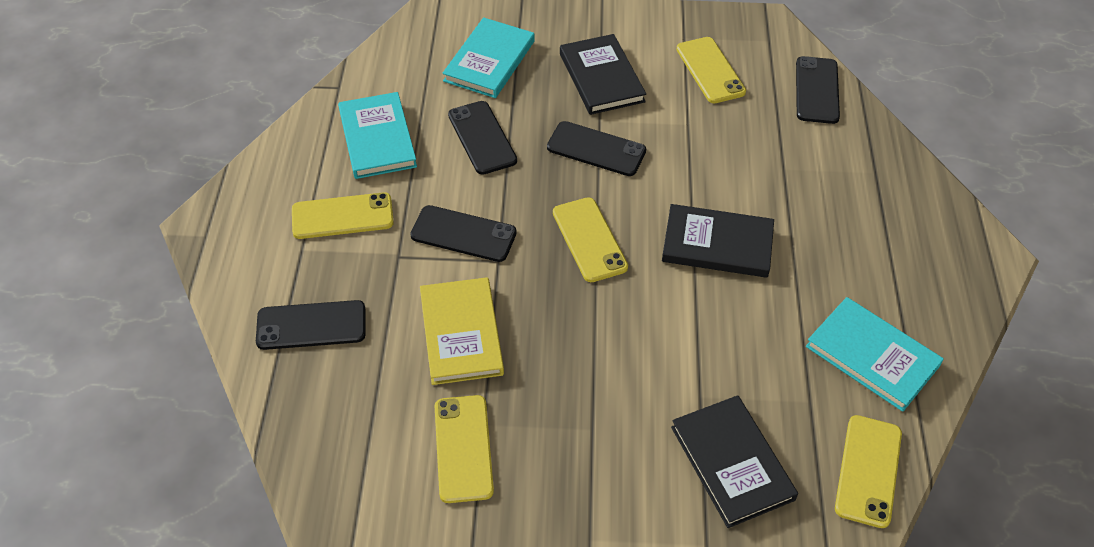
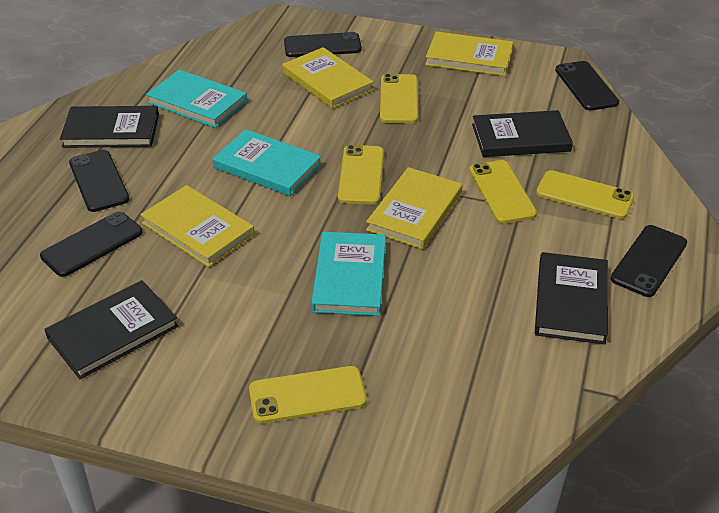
black book: 3 -> 4
yellow book: 1 -> 4

